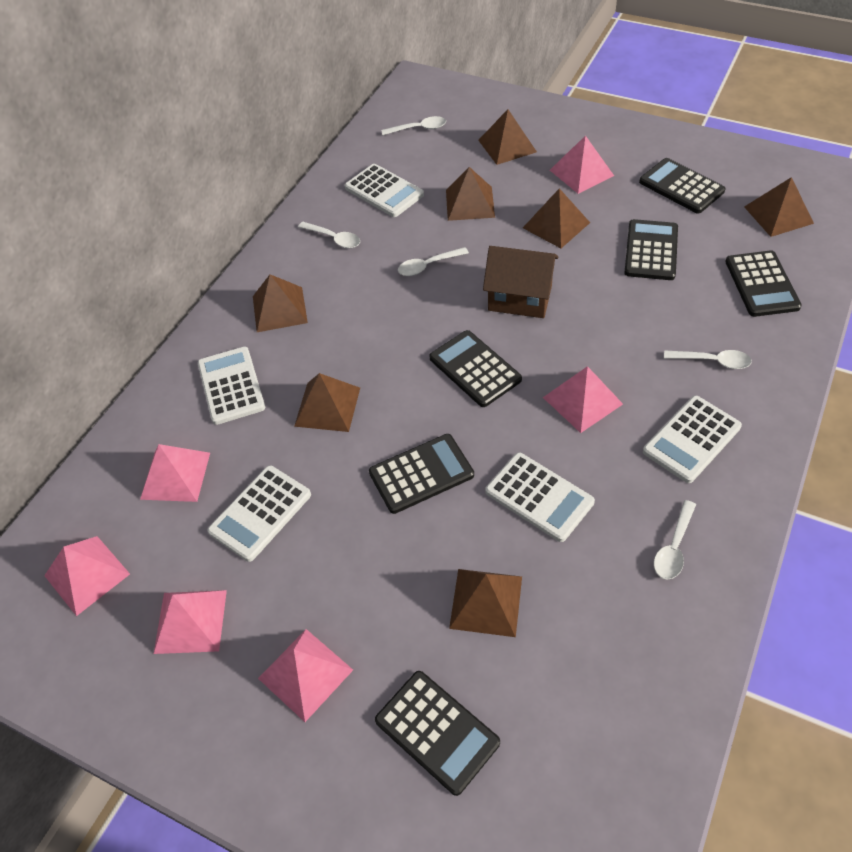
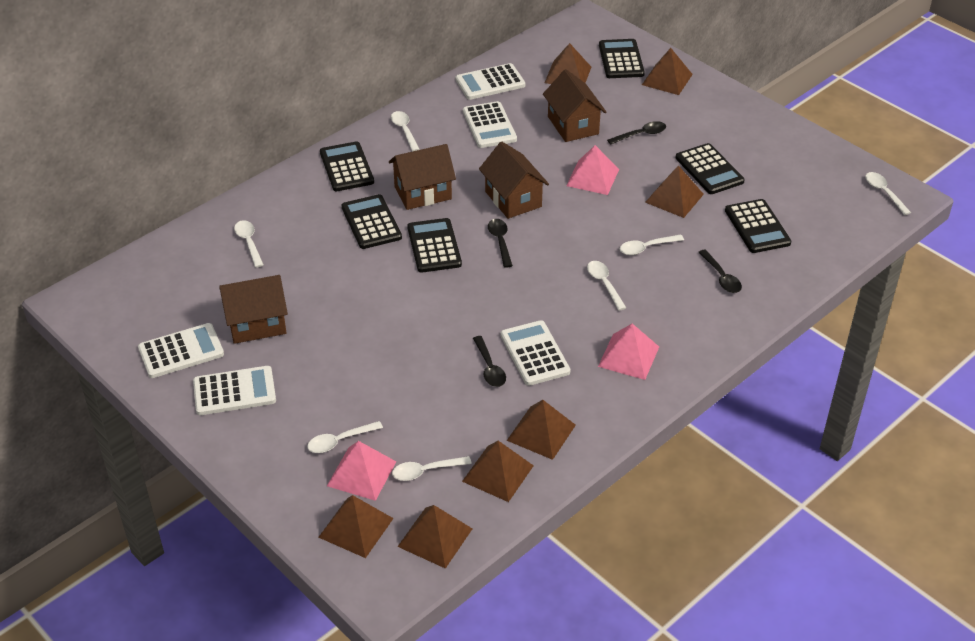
black spoon: 0 -> 4
brown house: 1 -> 4
pink pyramid: 6 -> 3
white spoon: 5 -> 7

